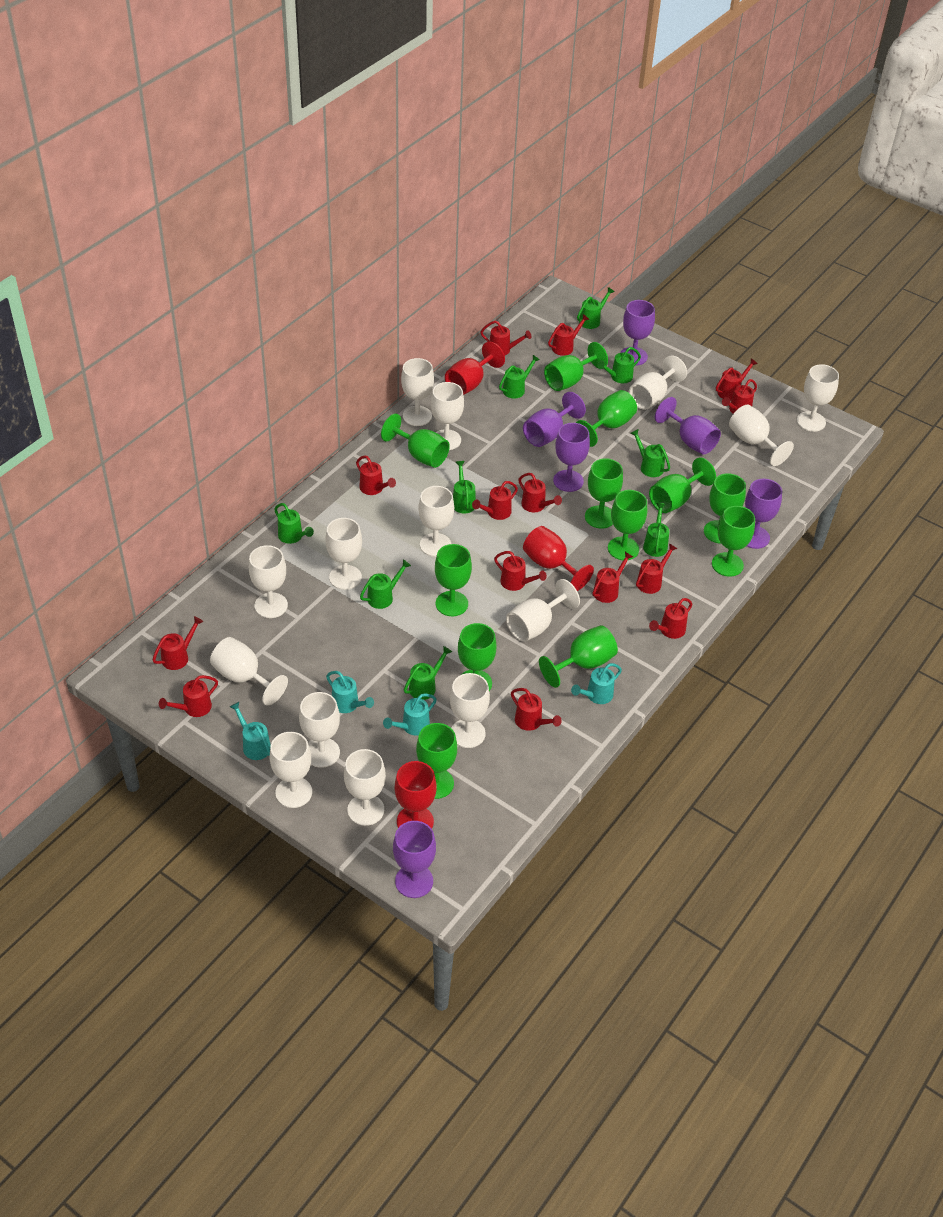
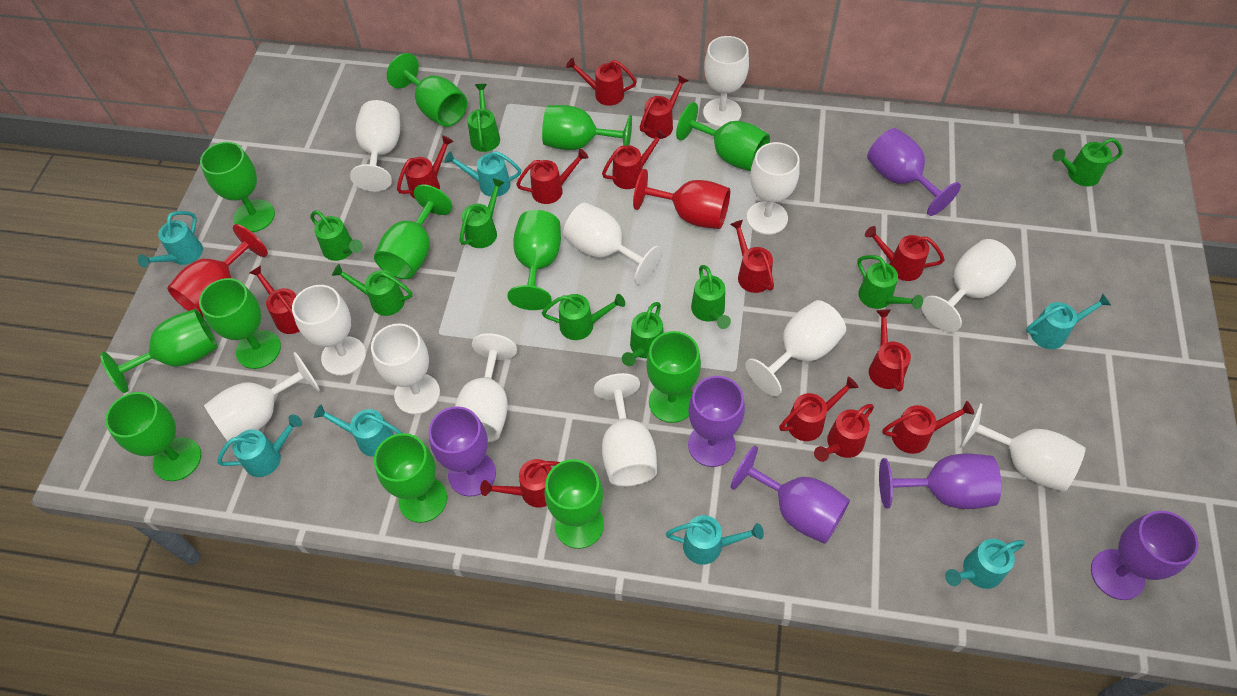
red goblet: 3 -> 2
red watering can: 14 -> 13
turquoise watering can: 4 -> 7
white goblet: 14 -> 12

